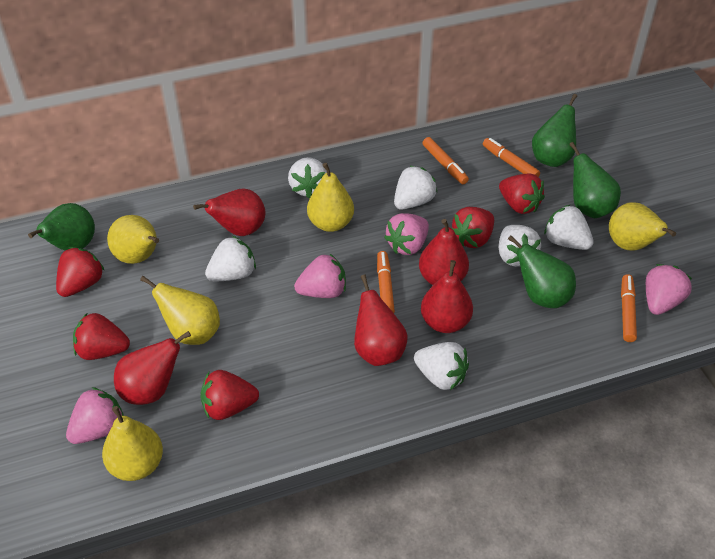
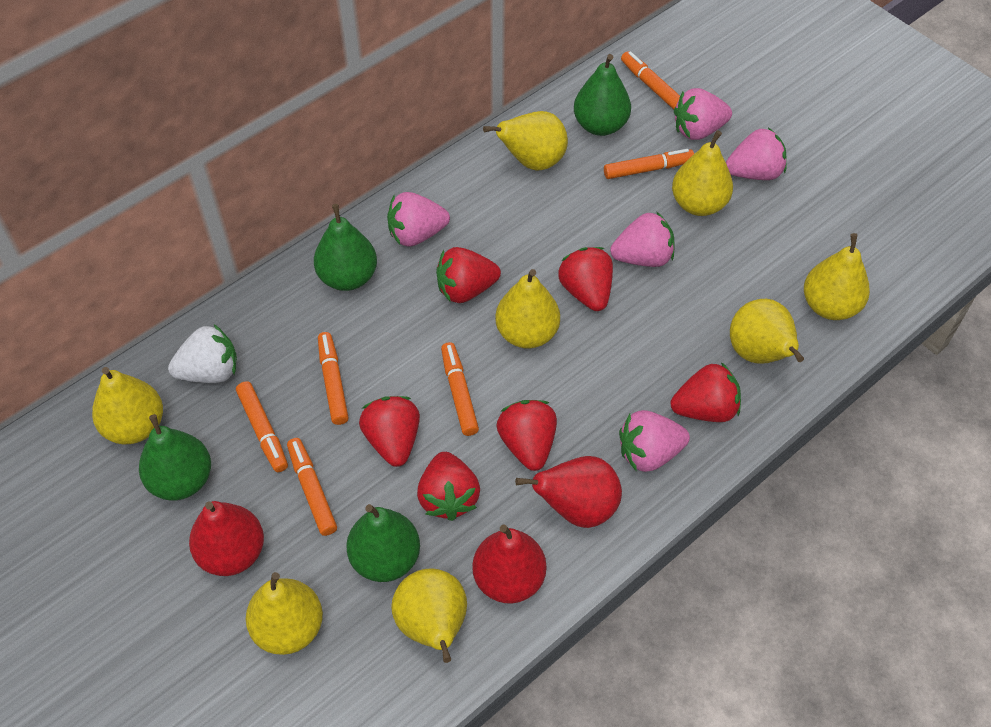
orange marker: 4 -> 6
pink strawberry: 4 -> 5
red pear: 5 -> 3
red strawberry: 5 -> 6
white strawberry: 6 -> 1
yellow pear: 5 -> 8

